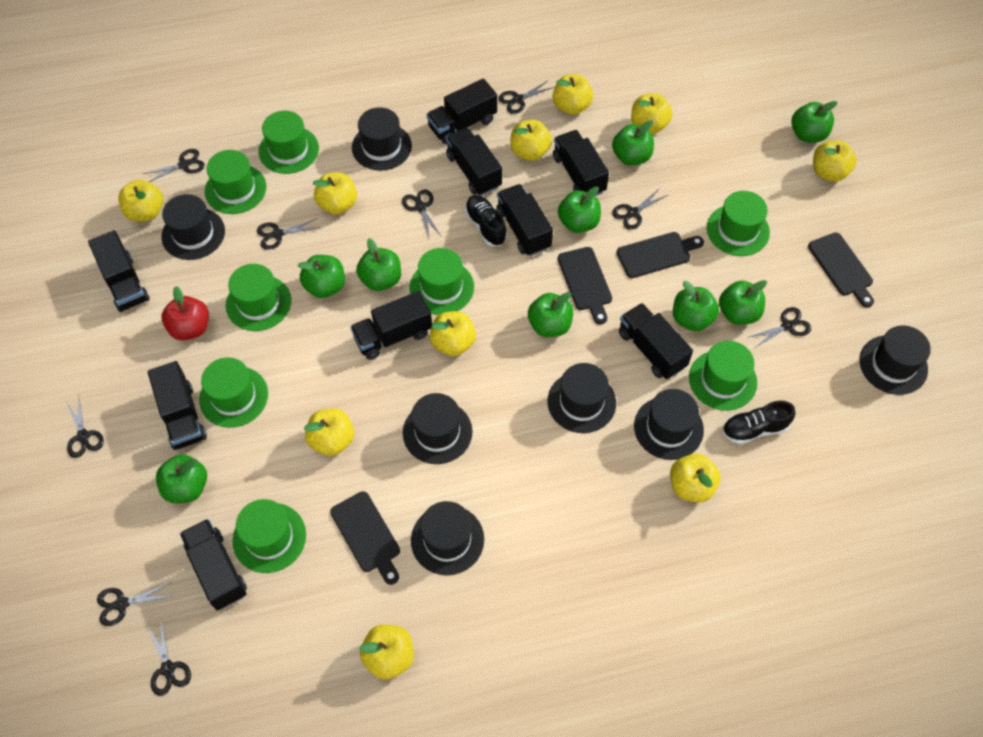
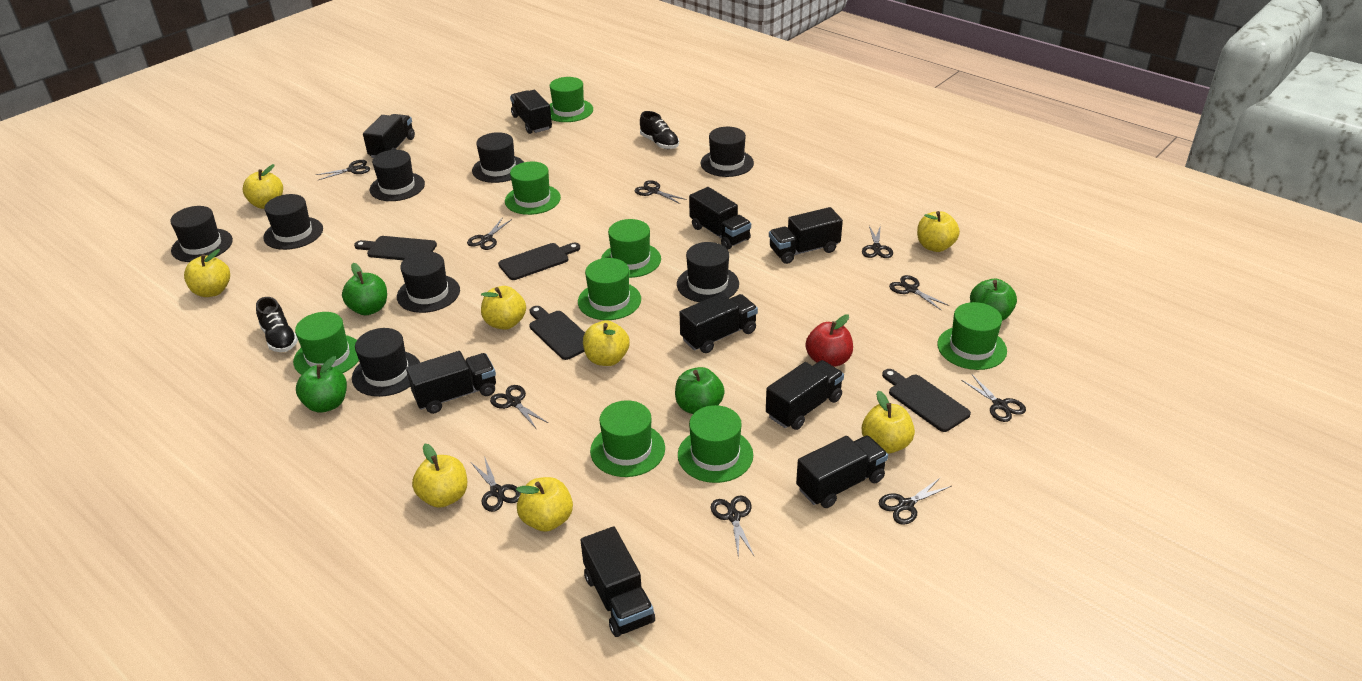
black hat: 7 -> 8
black scissors: 9 -> 10
green apple: 9 -> 4
yellow apple: 10 -> 8

